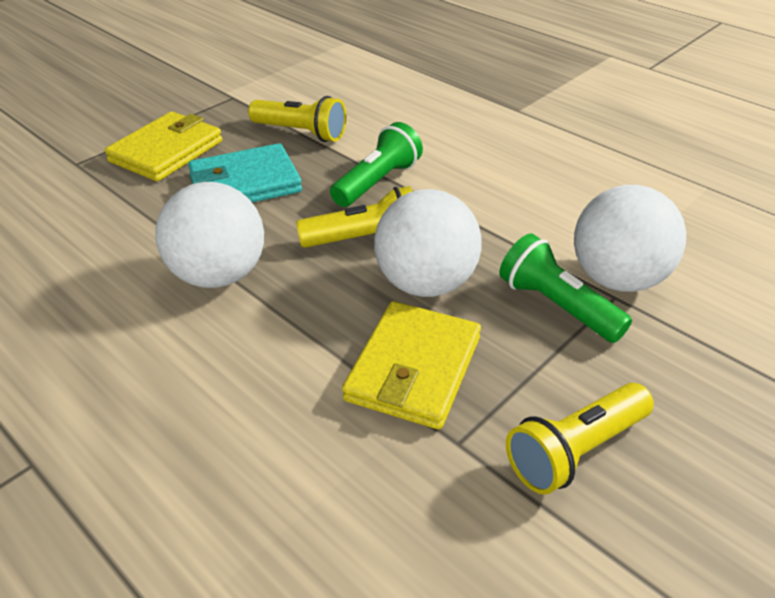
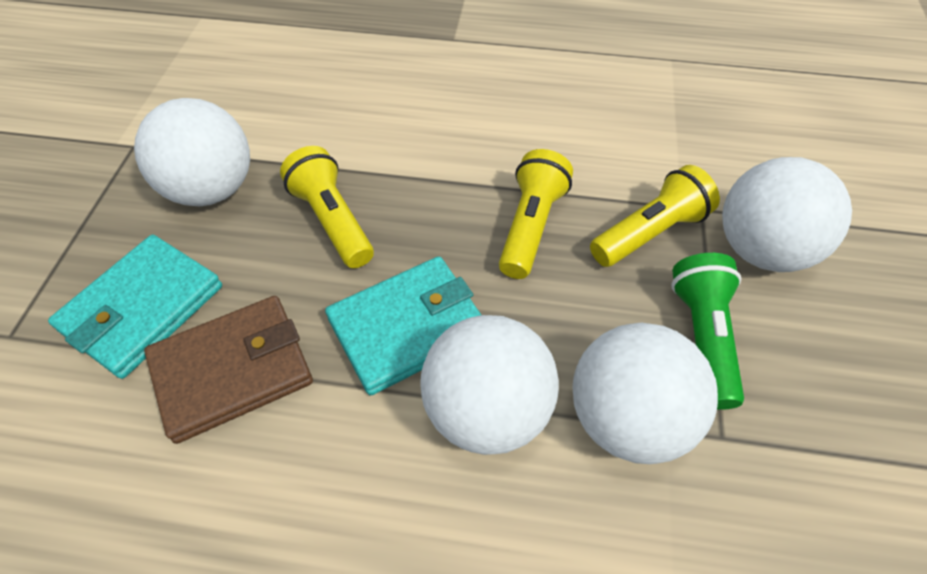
brown wallet: 0 -> 1
green flashlight: 2 -> 1
turquoise wallet: 1 -> 2
white ball: 3 -> 4
yellow wallet: 2 -> 0

